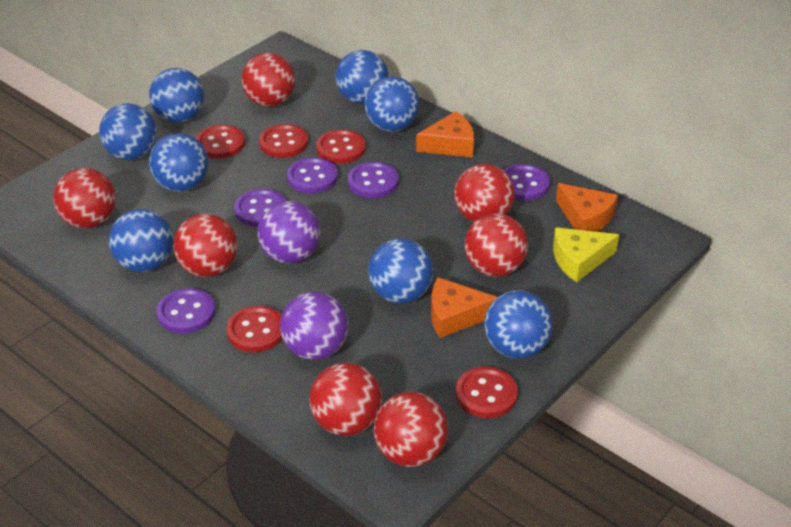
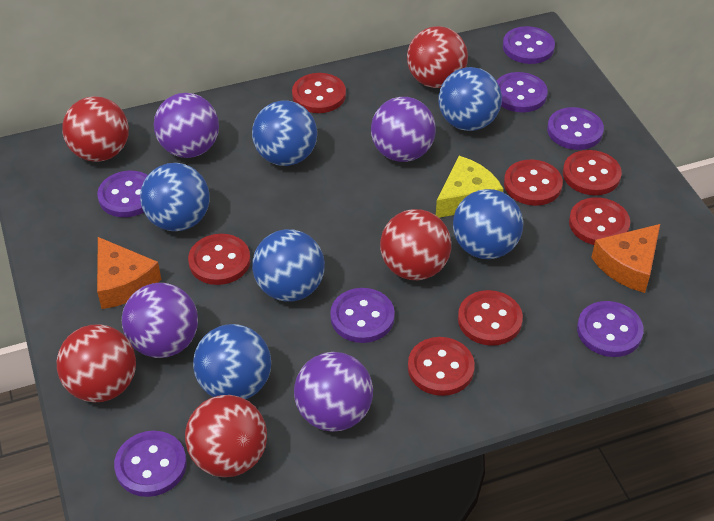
blue ball: 8 -> 6
orange cheese: 3 -> 2
purple ball: 2 -> 4
purple button: 5 -> 7
red ball: 7 -> 5
red button: 5 -> 7

